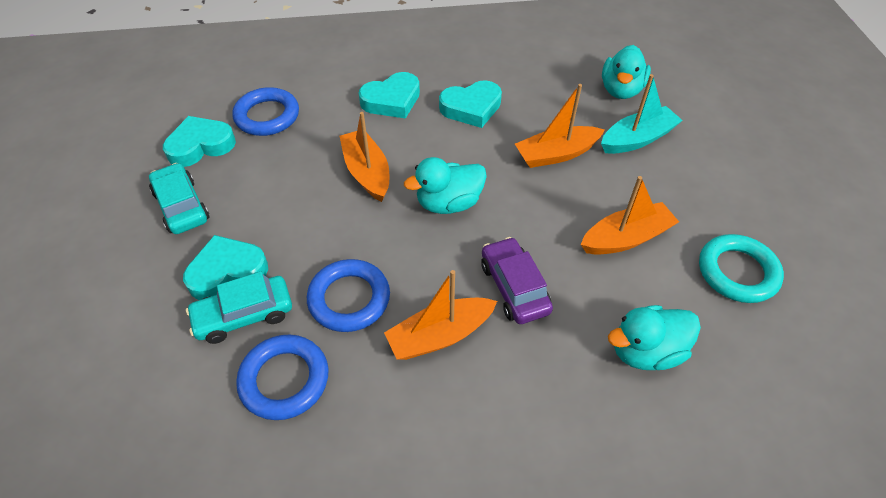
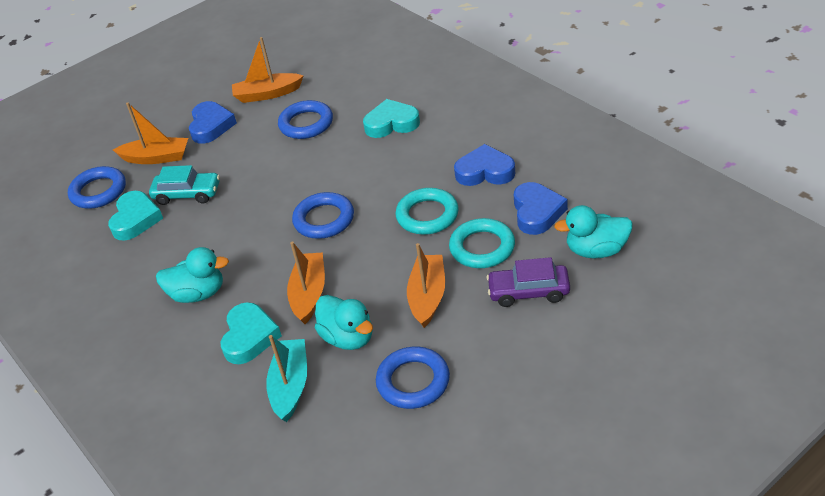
blue heart: 0 -> 3
blue ring: 3 -> 4
turquoise car: 2 -> 1
turquoise heart: 4 -> 3
turquoise ring: 1 -> 2

